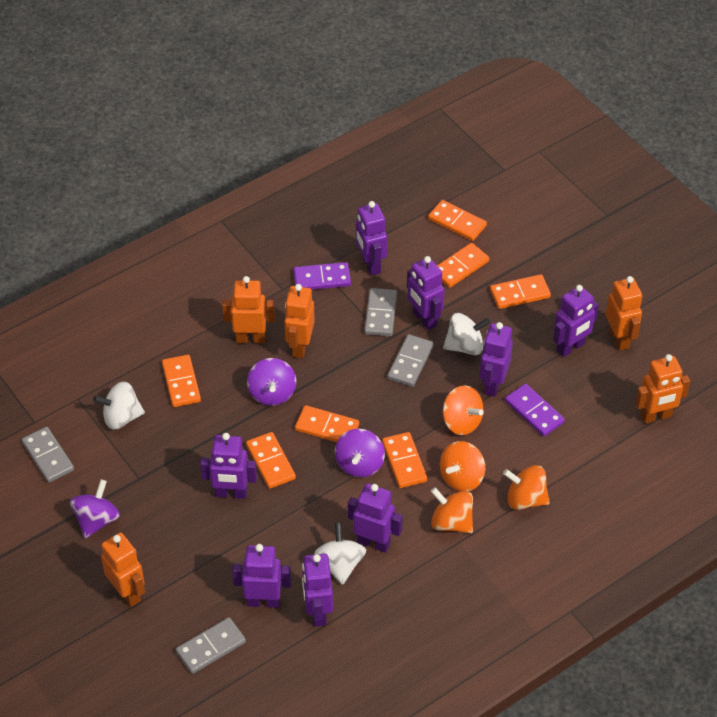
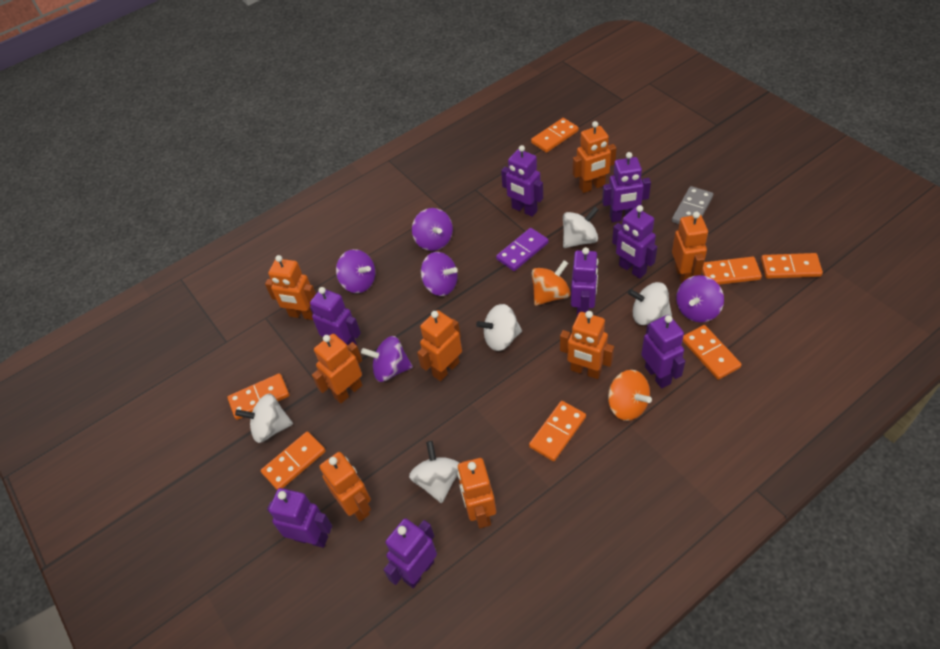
grey domino: 4 -> 1
orange robot: 5 -> 8
orange spinning top: 4 -> 2
purple domino: 2 -> 1
purple spinning top: 3 -> 5
white spinning top: 3 -> 5

